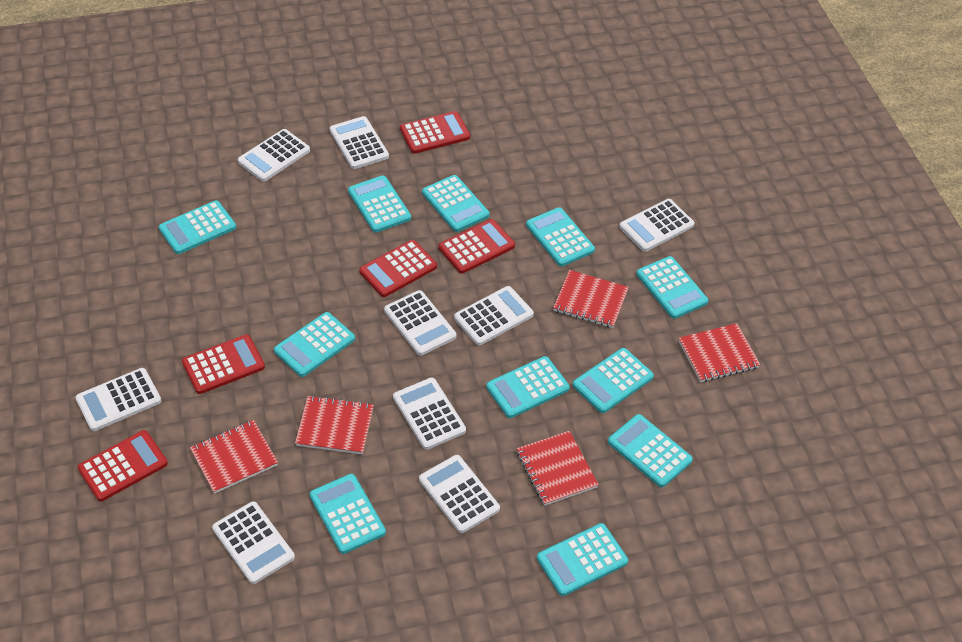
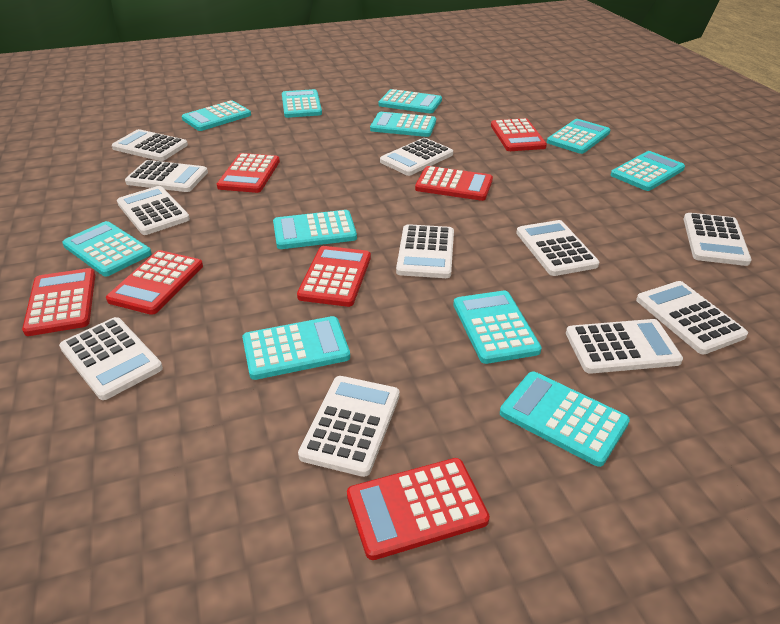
red calculator: 5 -> 7
red notebook: 5 -> 0
white calculator: 9 -> 11

